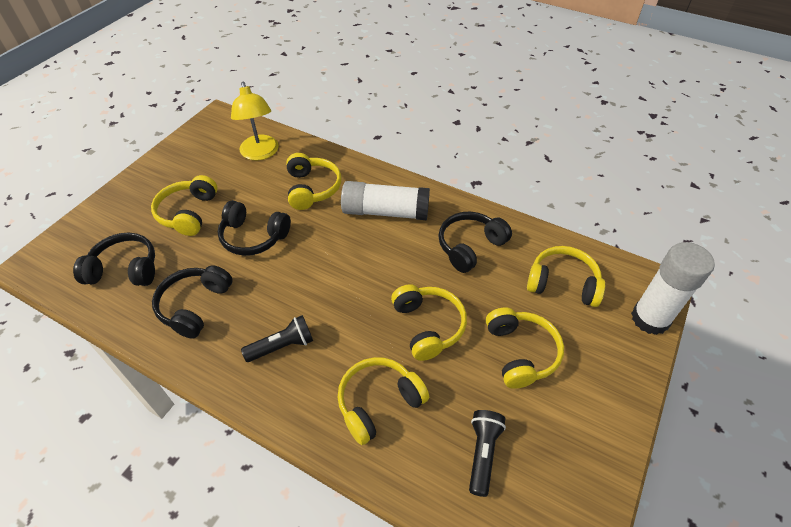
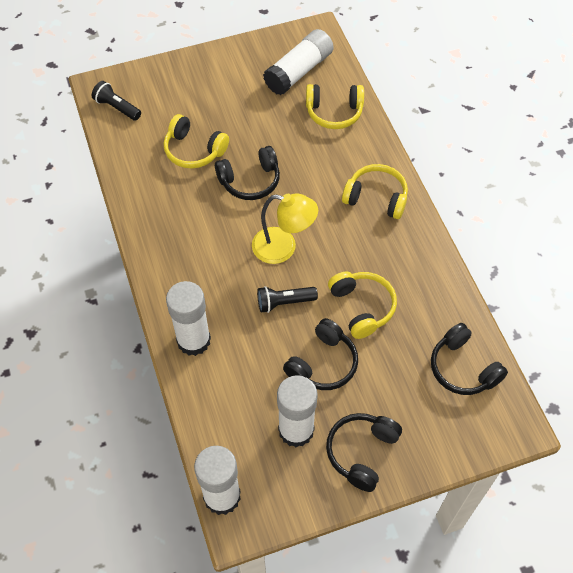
white glue stick: 2 -> 4
yellow headphones: 6 -> 4

